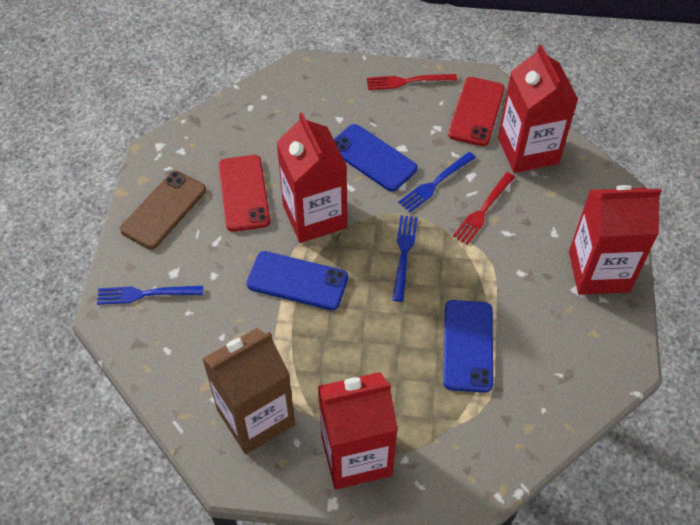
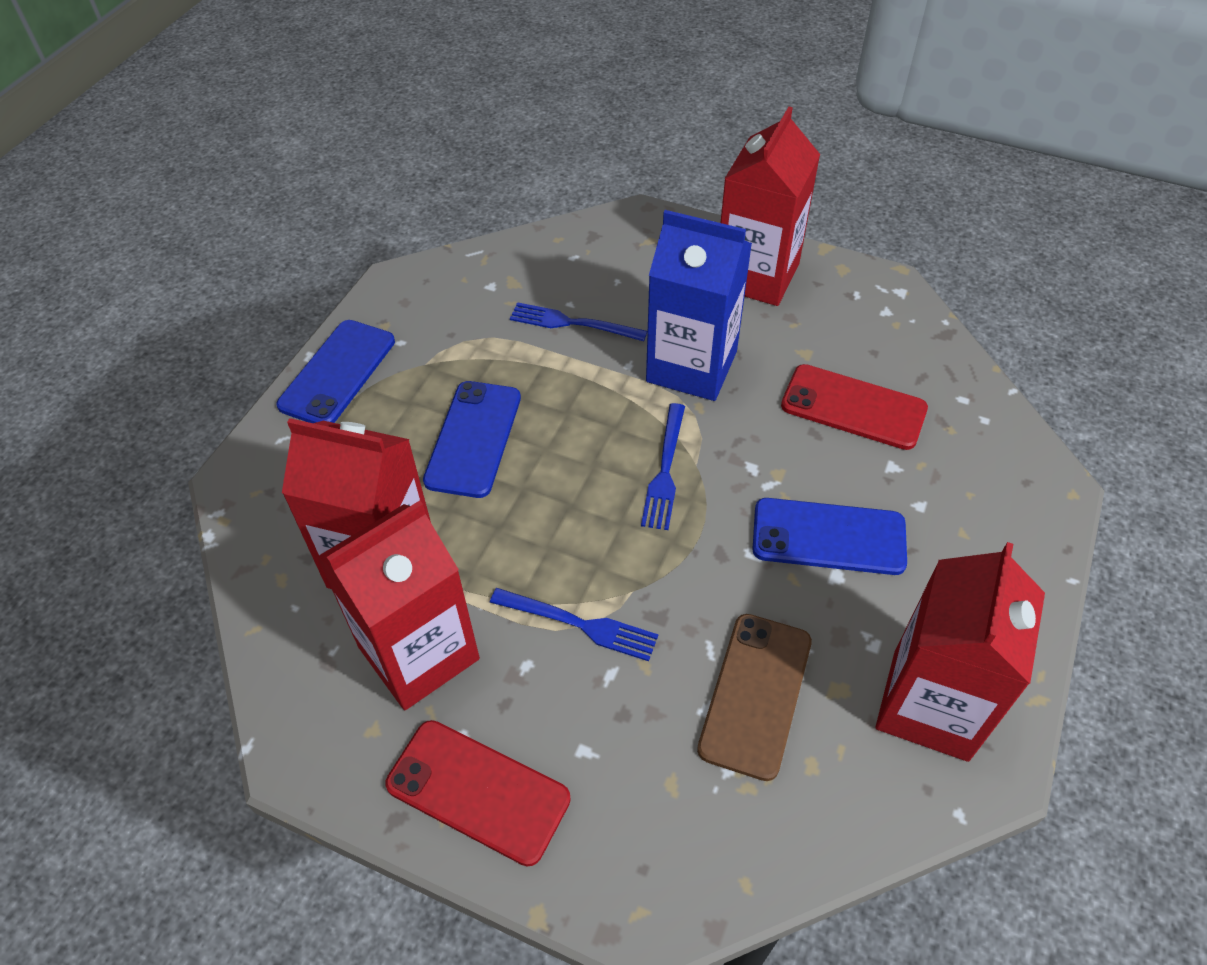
blue carton: 0 -> 1
brown carton: 1 -> 0
red fork: 2 -> 0

